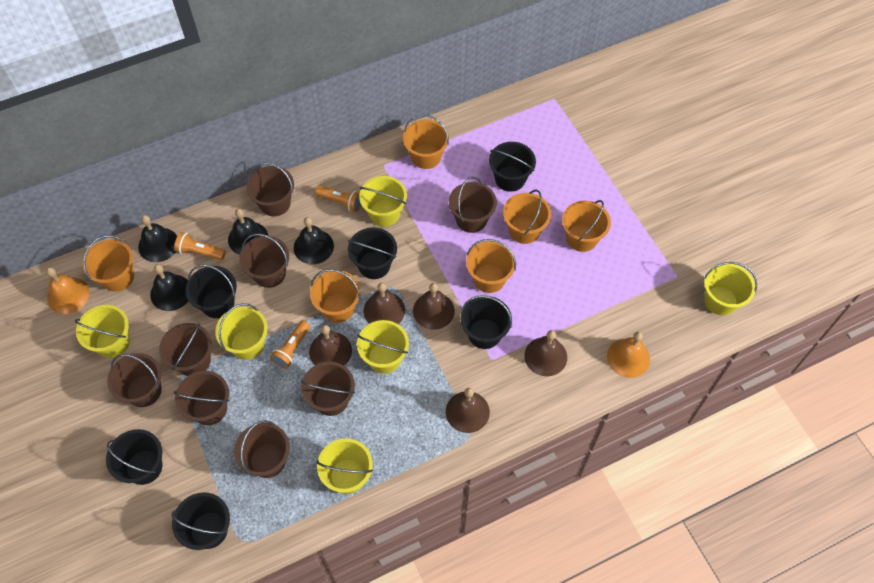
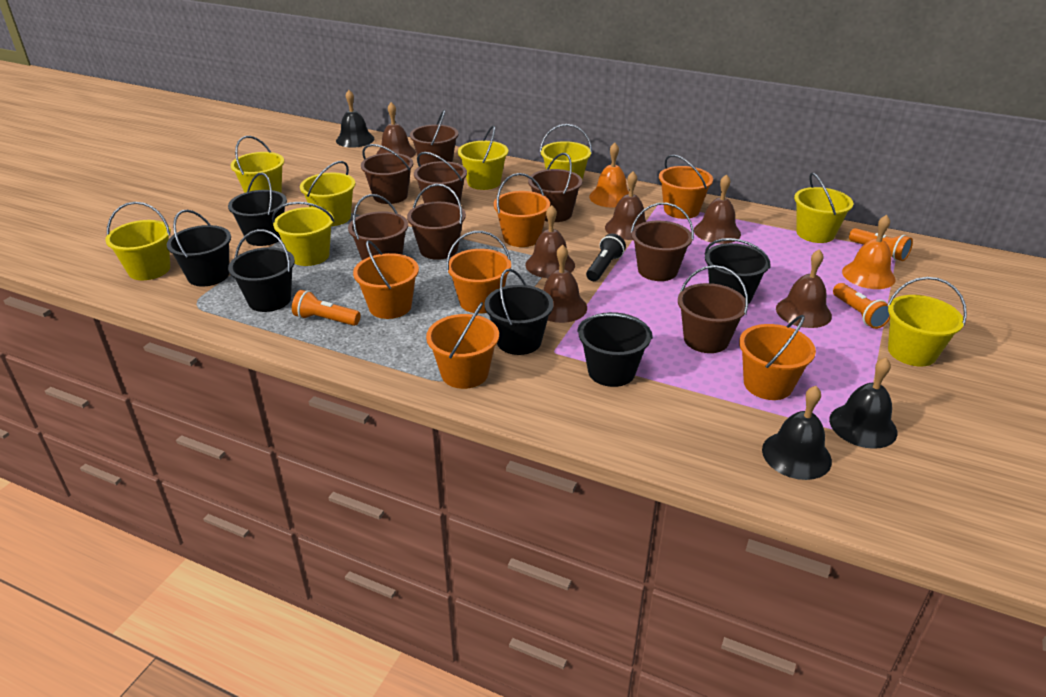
black bell: 4 -> 3
black flashlight: 0 -> 1
brown bell: 5 -> 6
yellow bucket: 6 -> 8

